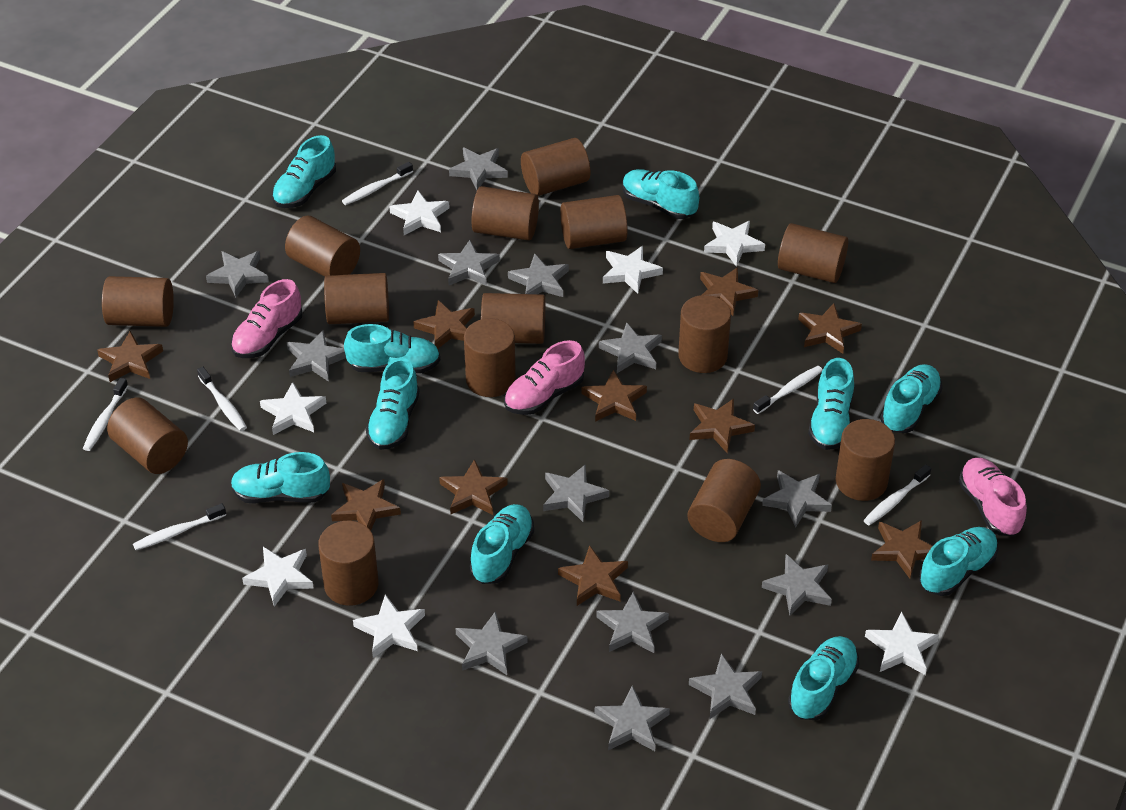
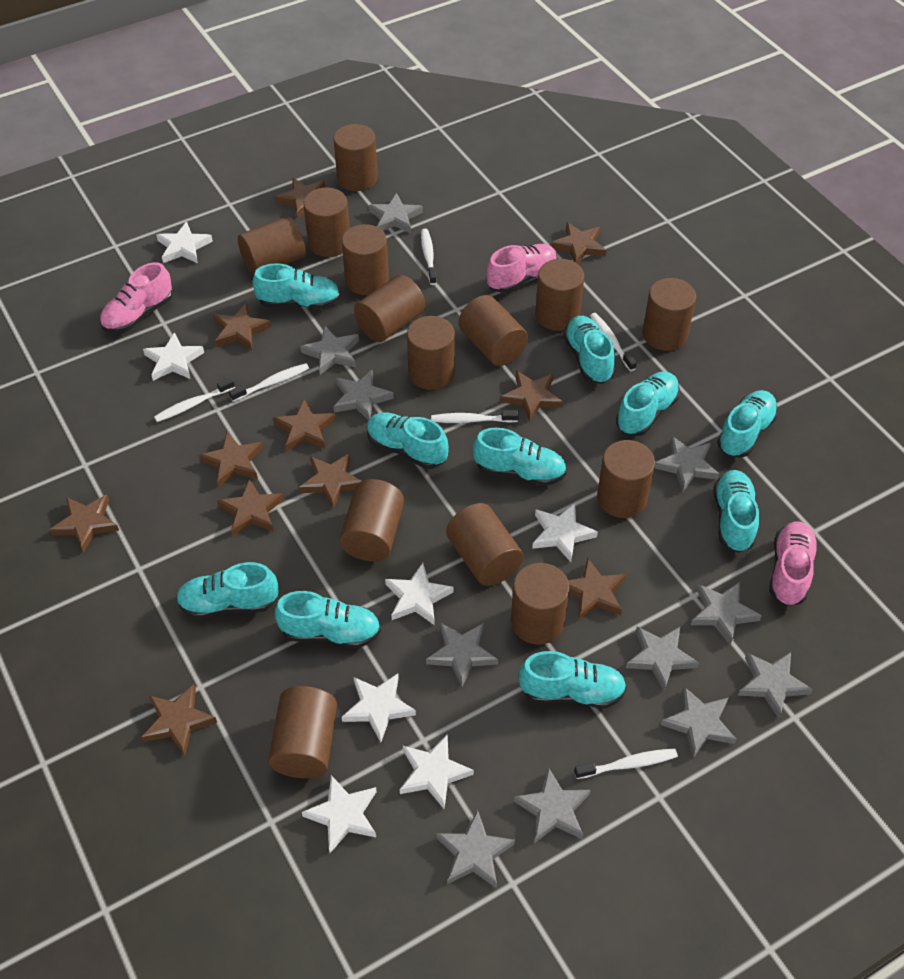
brown star: 10 -> 11
grey star: 13 -> 11

